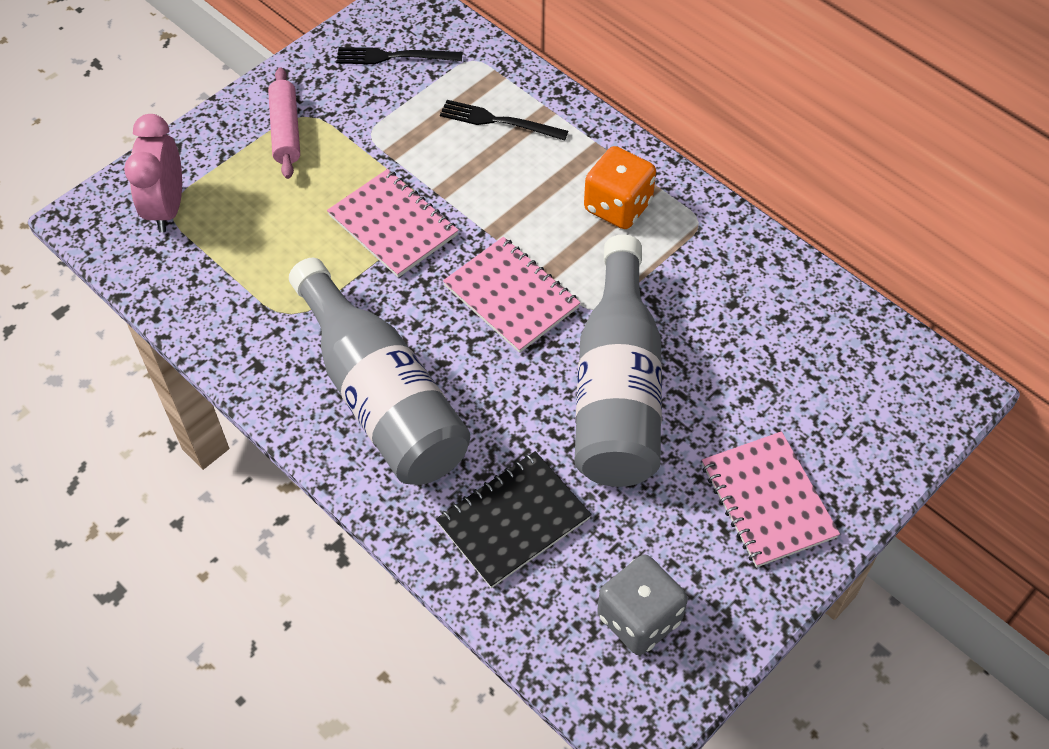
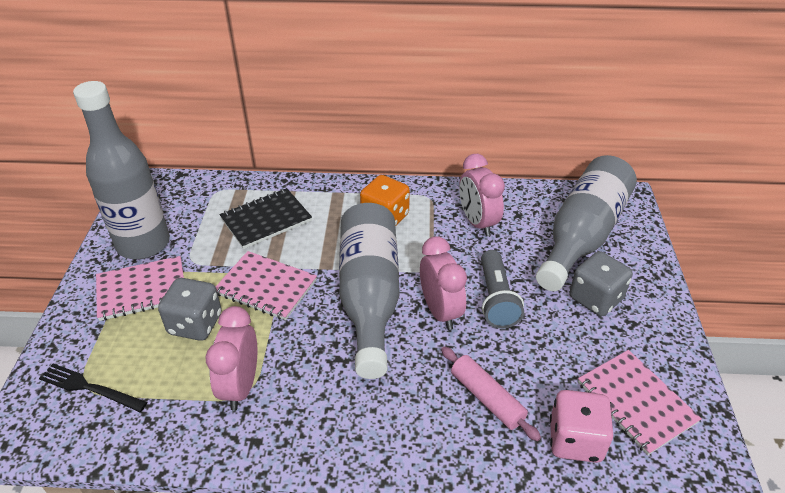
black fork: 2 -> 1
grey bottle: 2 -> 3
grey dice: 1 -> 2
grey flashlight: 0 -> 1
pink clock: 1 -> 3
pink dice: 0 -> 1

